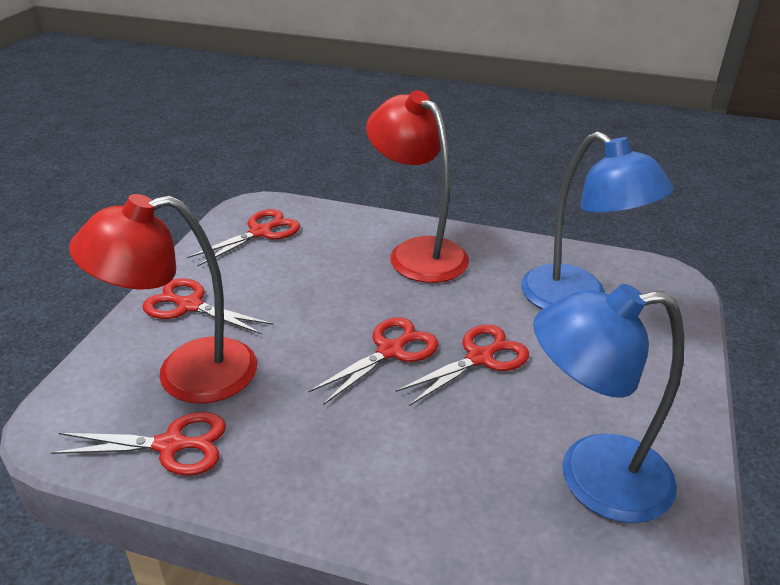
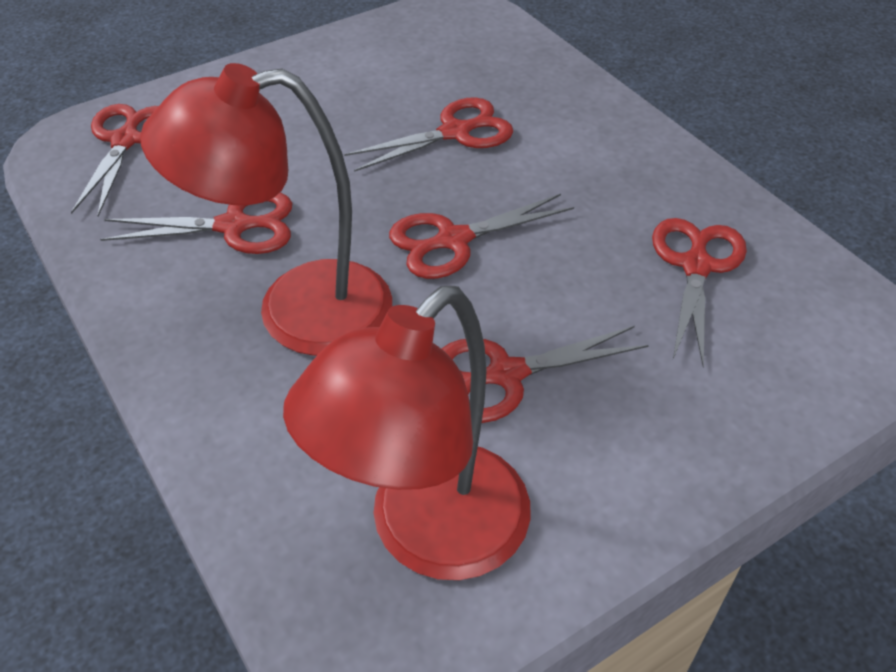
blue lamp: 2 -> 0
red scissors: 5 -> 6

